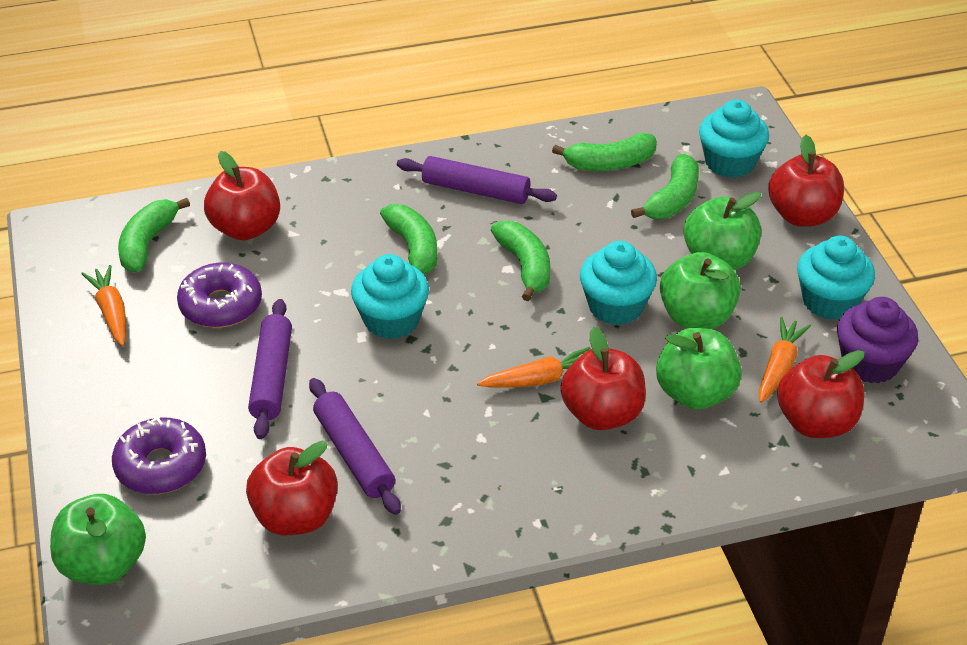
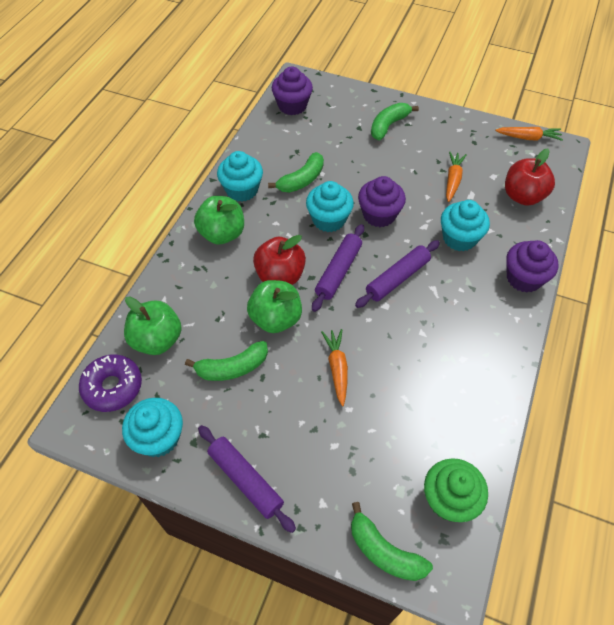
green apple: 4 -> 3
green banana: 5 -> 4
green cupcake: 0 -> 1
purple cupcake: 1 -> 3
purple donut: 2 -> 1
red apple: 5 -> 2

